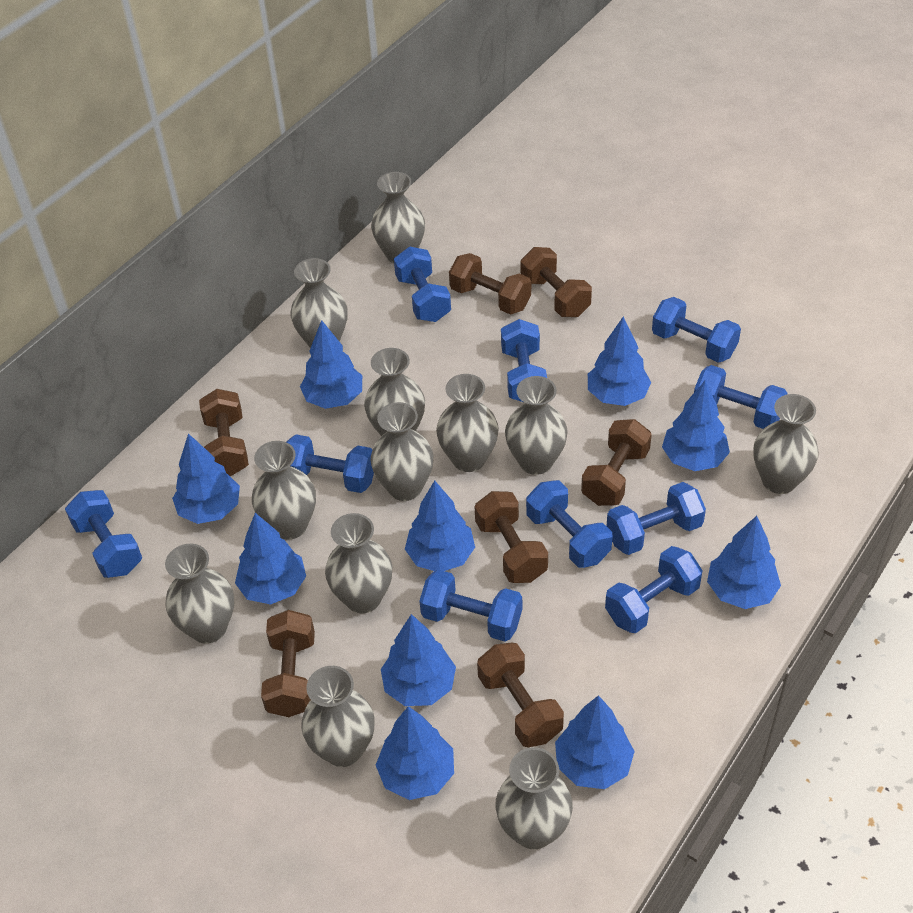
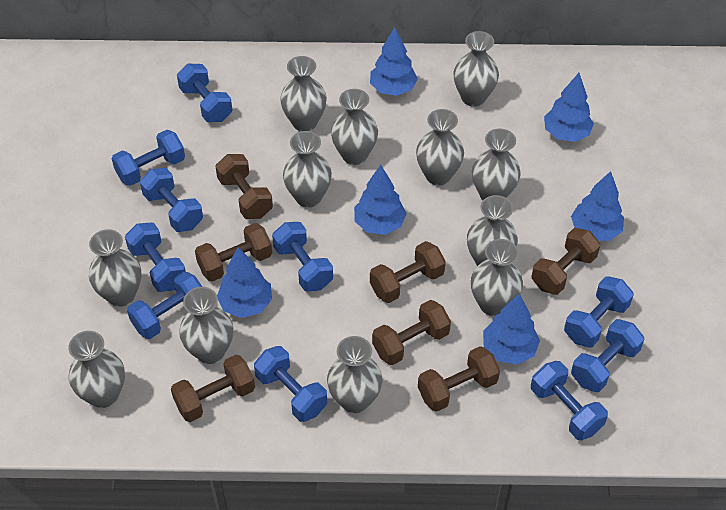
blue tree: 10 -> 6

